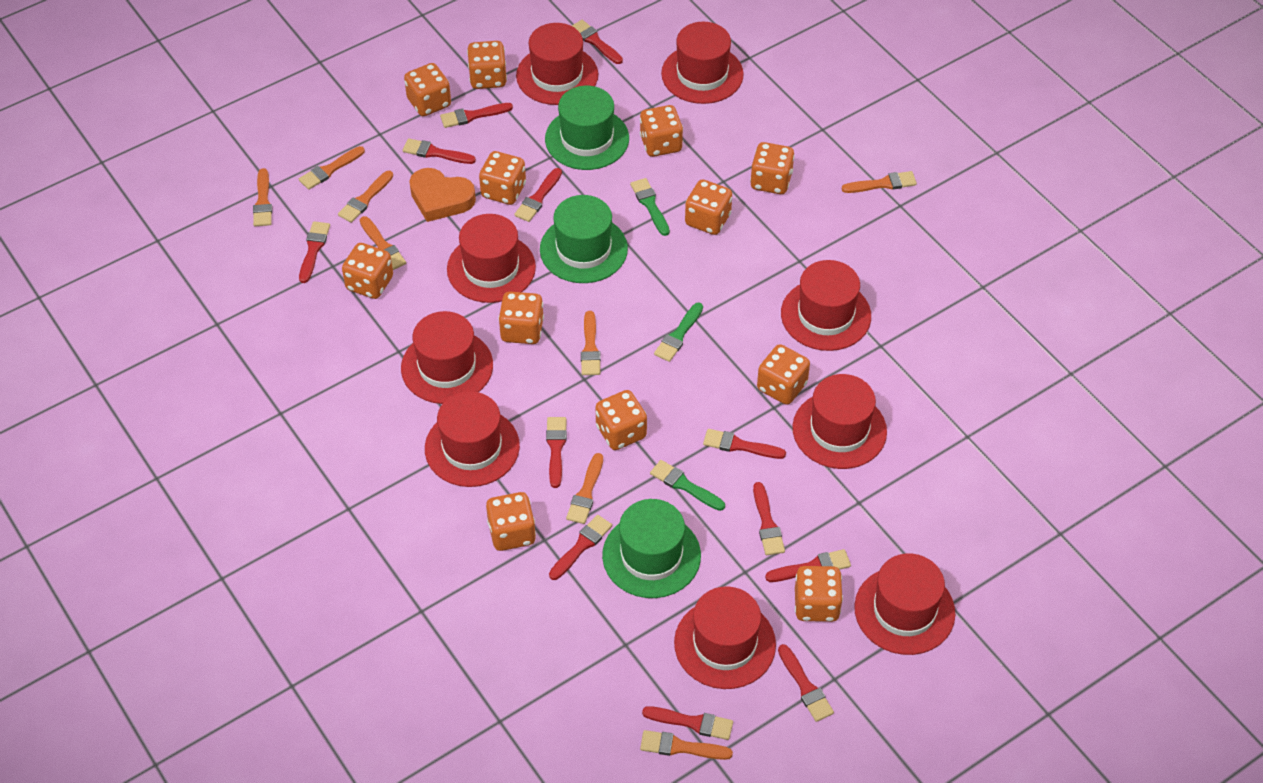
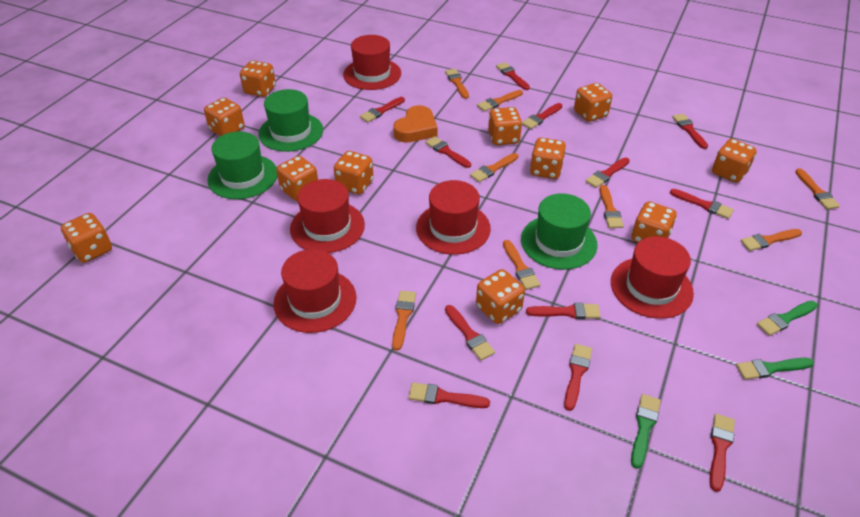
orange dice: 12 -> 11
red hat: 9 -> 5

